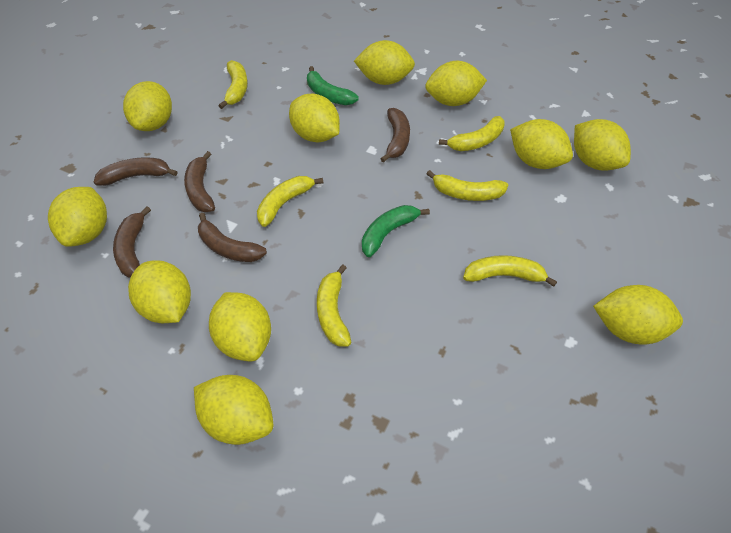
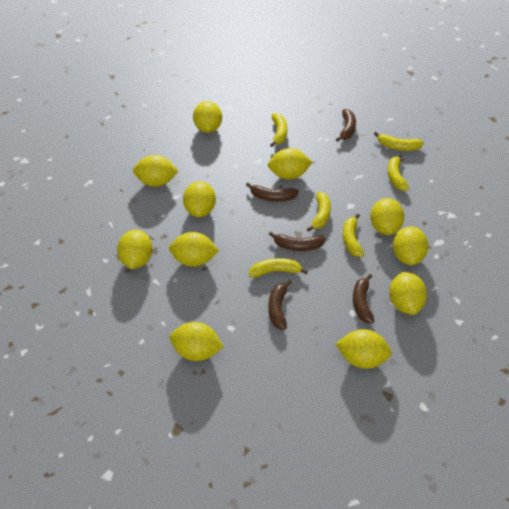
green banana: 2 -> 0

